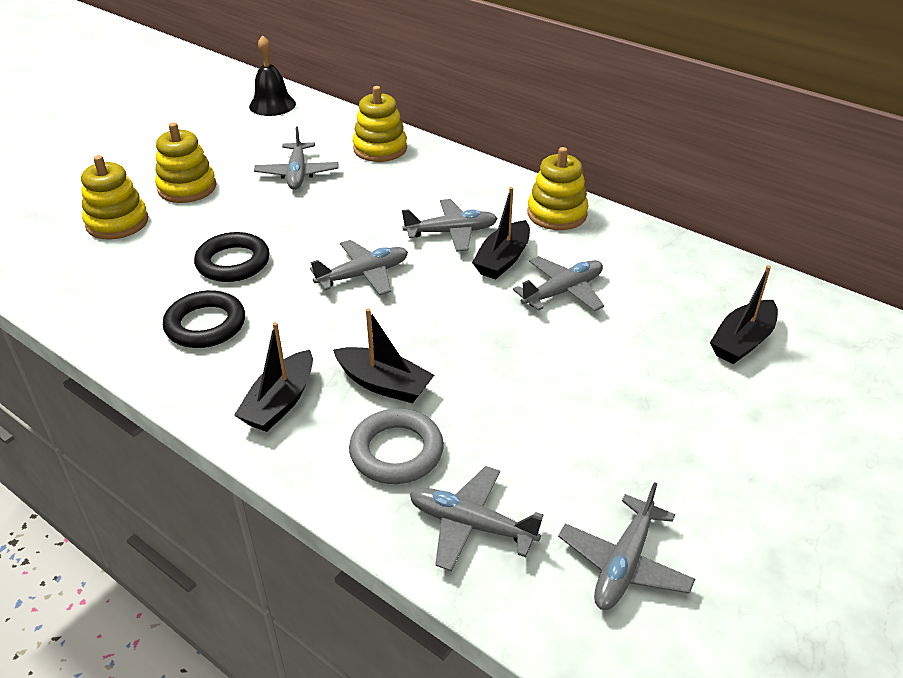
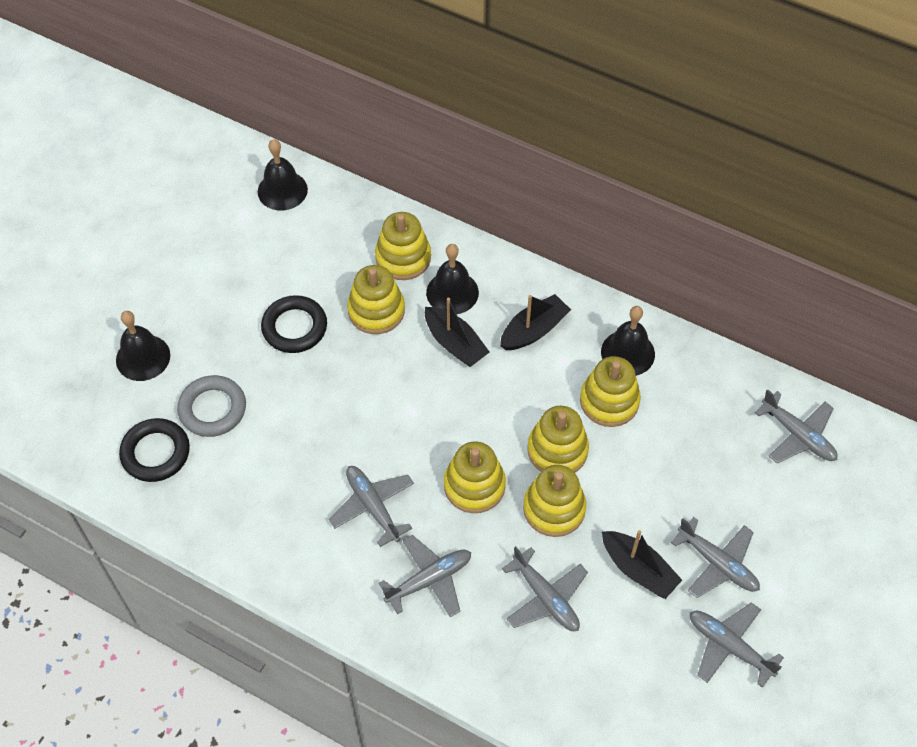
black bell: 1 -> 4
black boat: 4 -> 3
yellow stacking toy: 4 -> 6

